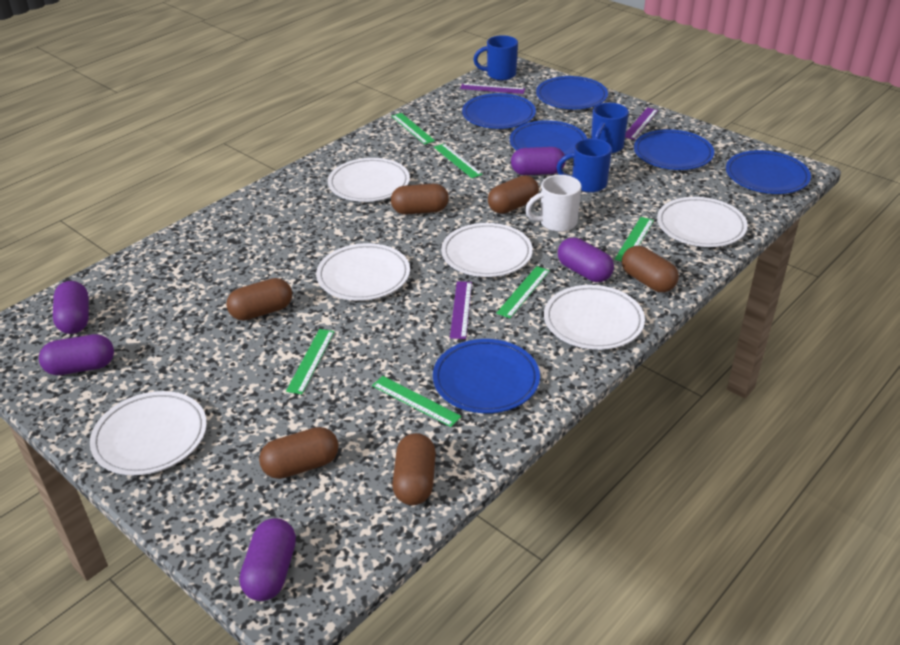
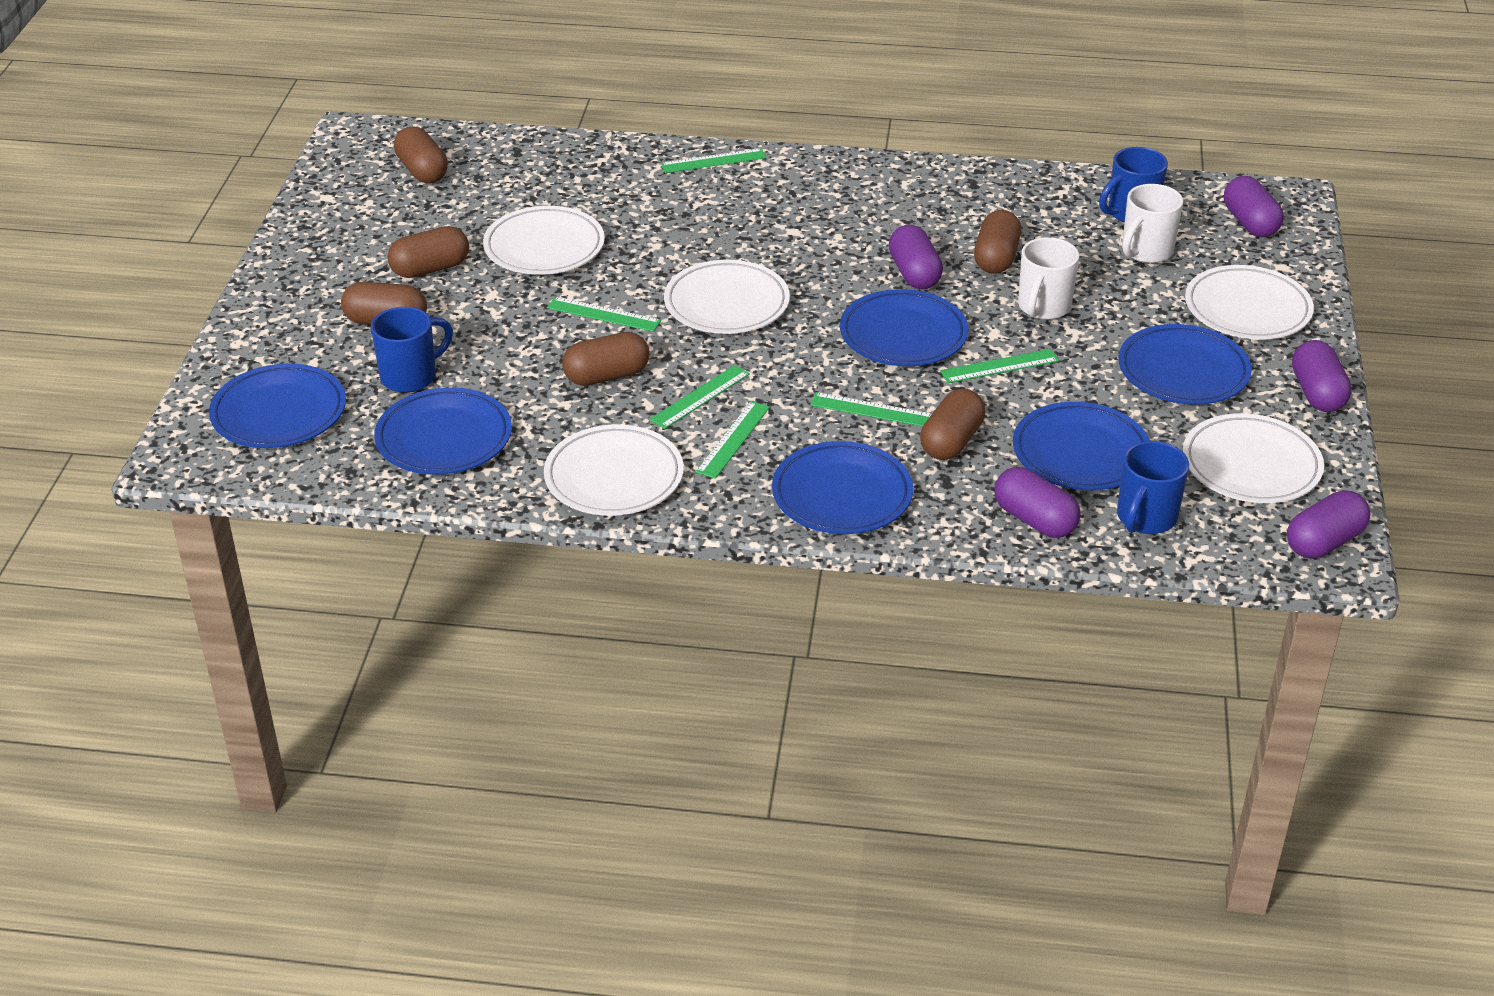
purple ruler: 3 -> 0
white mug: 1 -> 2
white plate: 6 -> 5

